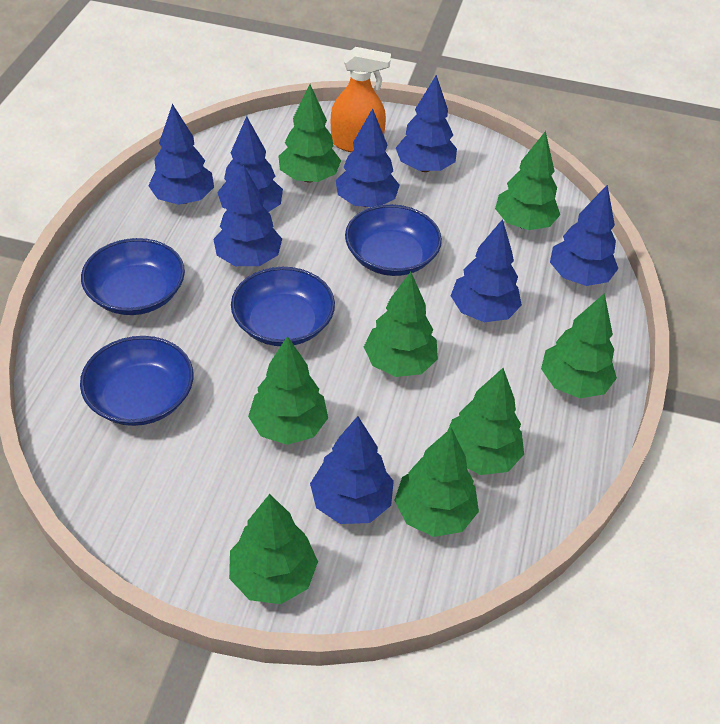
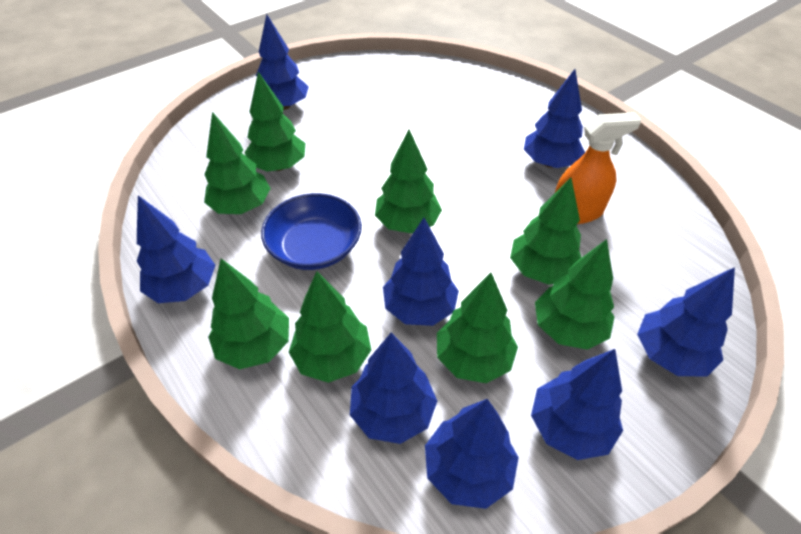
blue bowl: 4 -> 1

